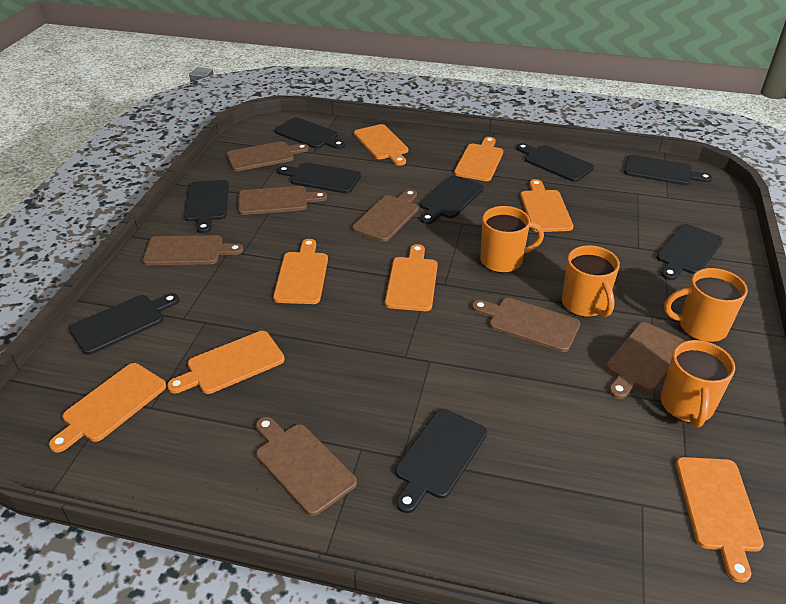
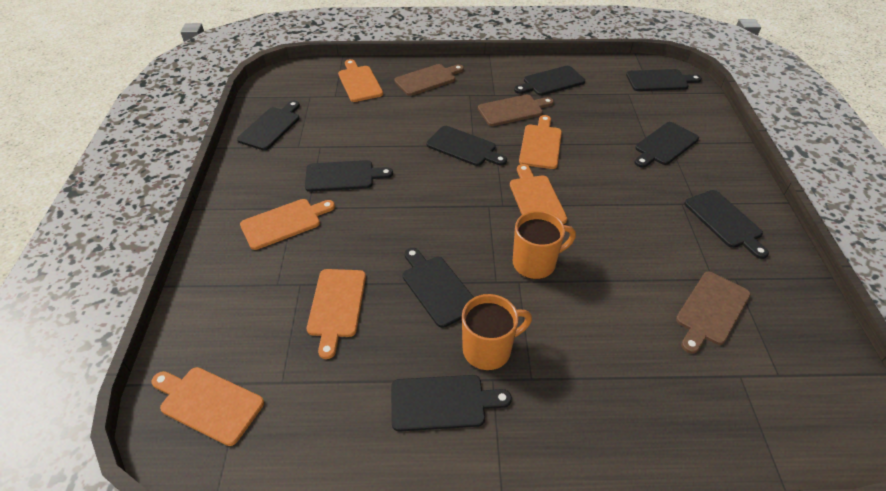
brown cutting board: 7 -> 3
orange cutting board: 8 -> 6
orange mug: 4 -> 2

